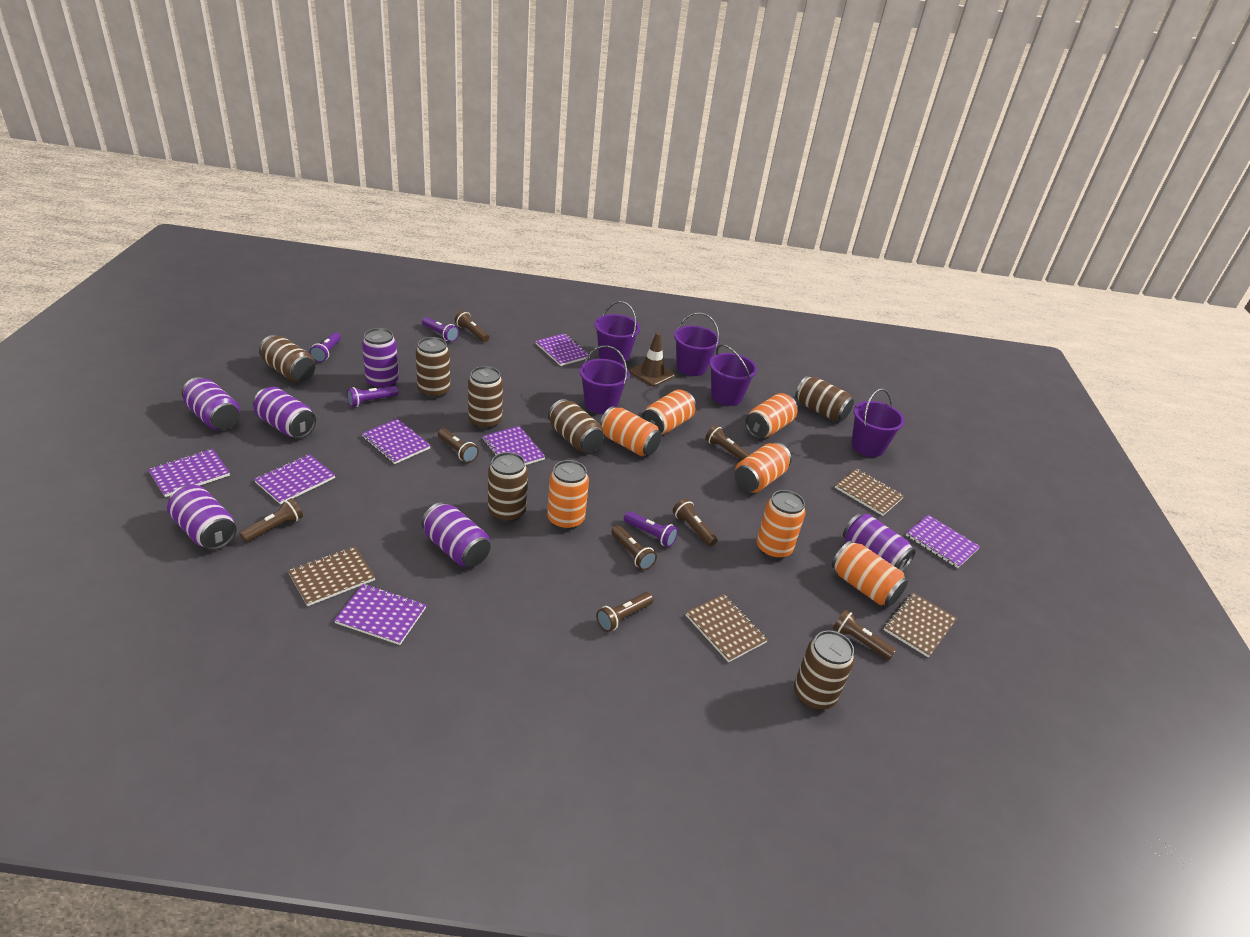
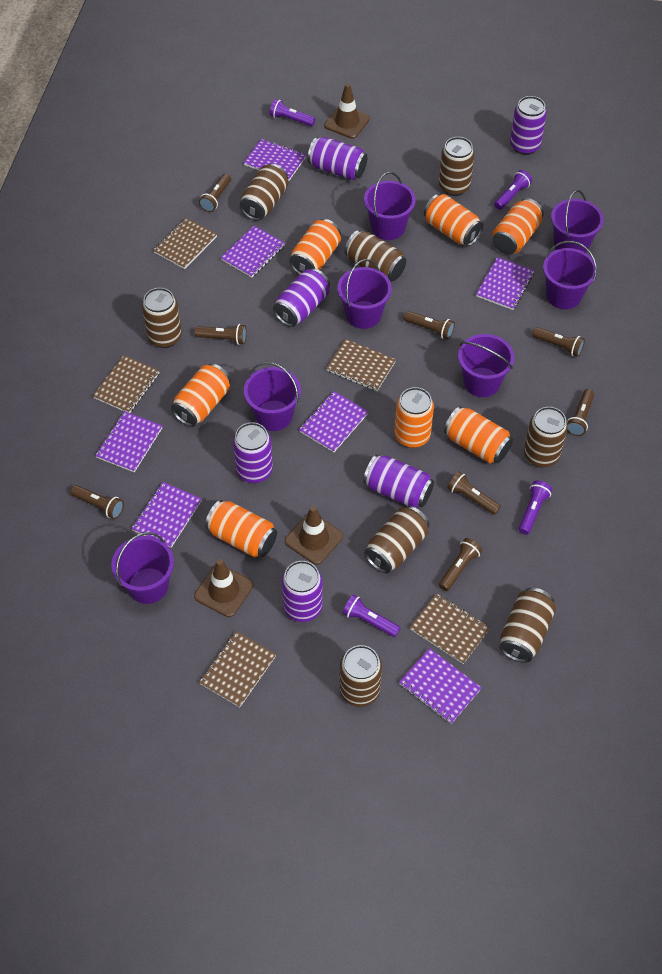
brown can: 7 -> 8
brown notebook: 4 -> 5
brown traffic cone: 1 -> 3
purple bucket: 5 -> 7

